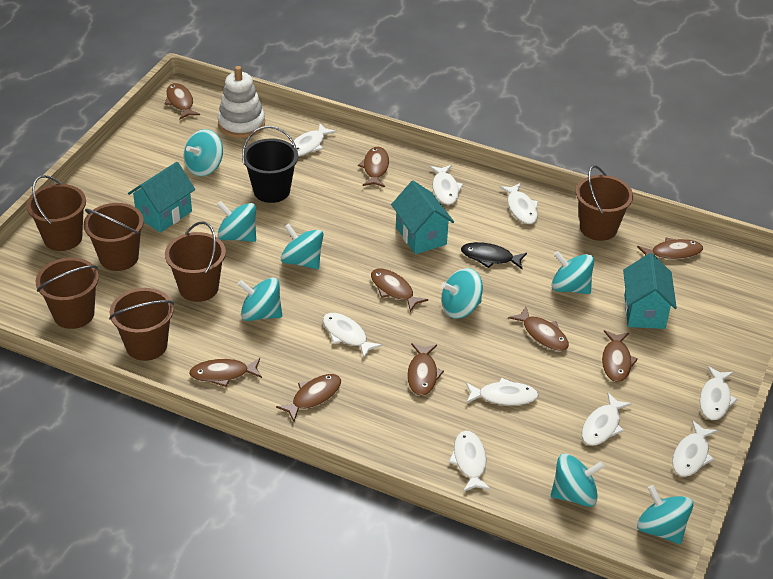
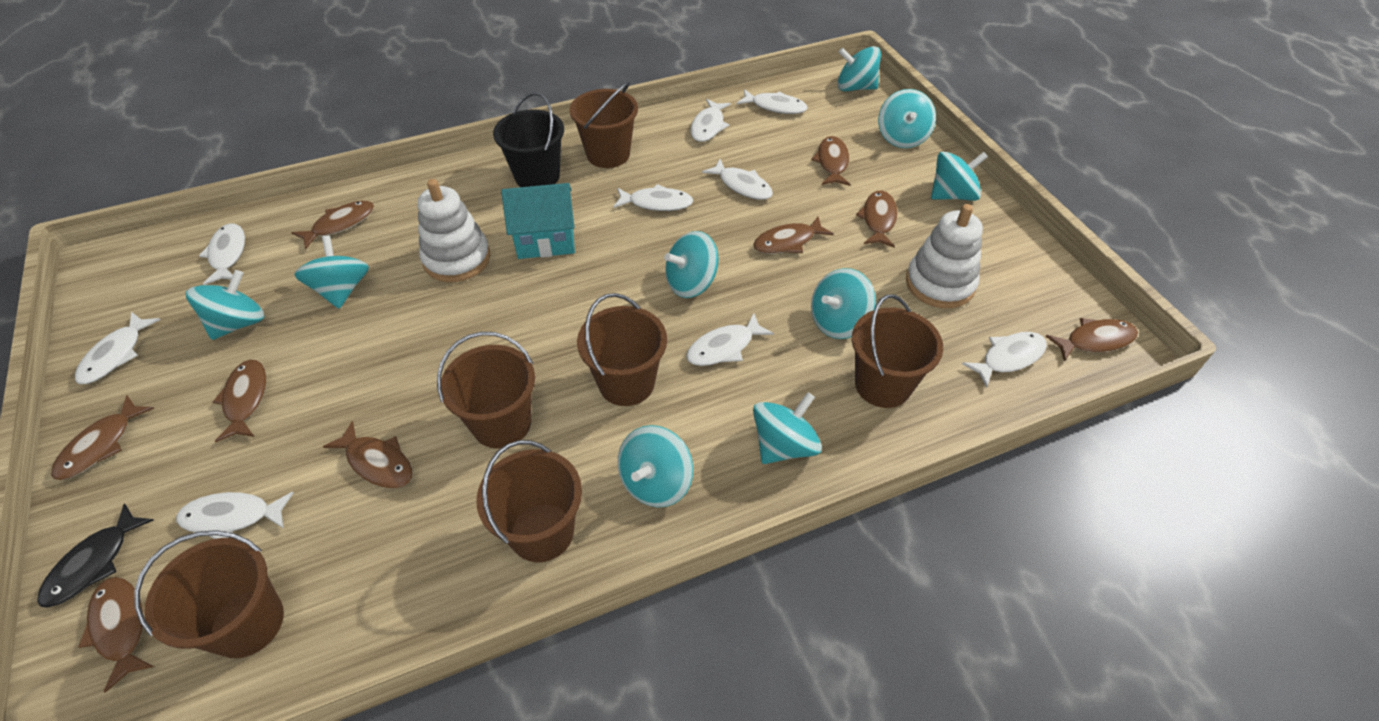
turquoise house: 3 -> 1
turquoise spinning top: 8 -> 9
white stacking toy: 1 -> 2

